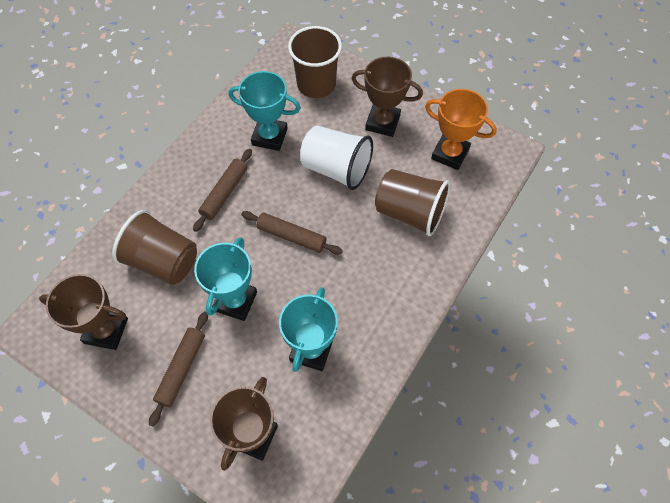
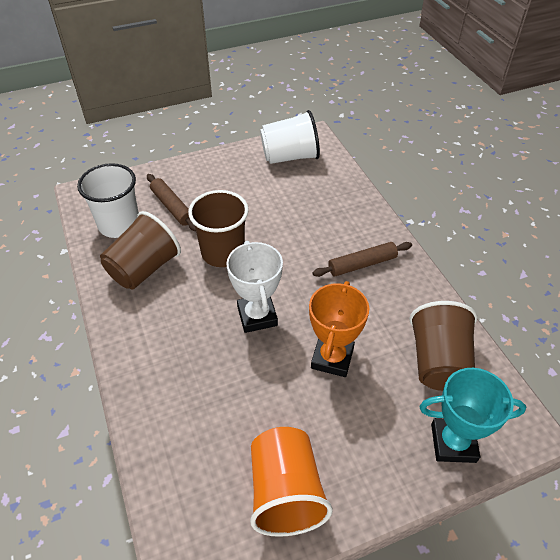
brown rolling pin: 3 -> 2
brown trophy: 3 -> 0
orange cup: 0 -> 1
turquoise trophy: 3 -> 1
white cup: 1 -> 2
white trophy: 0 -> 1

